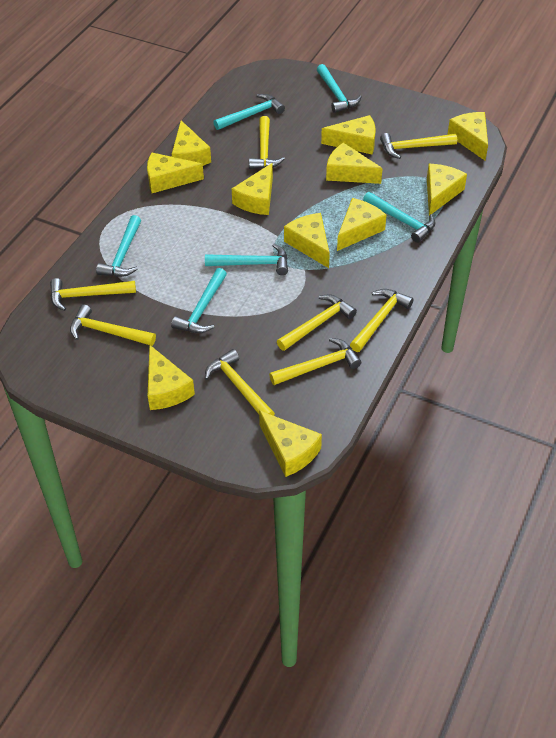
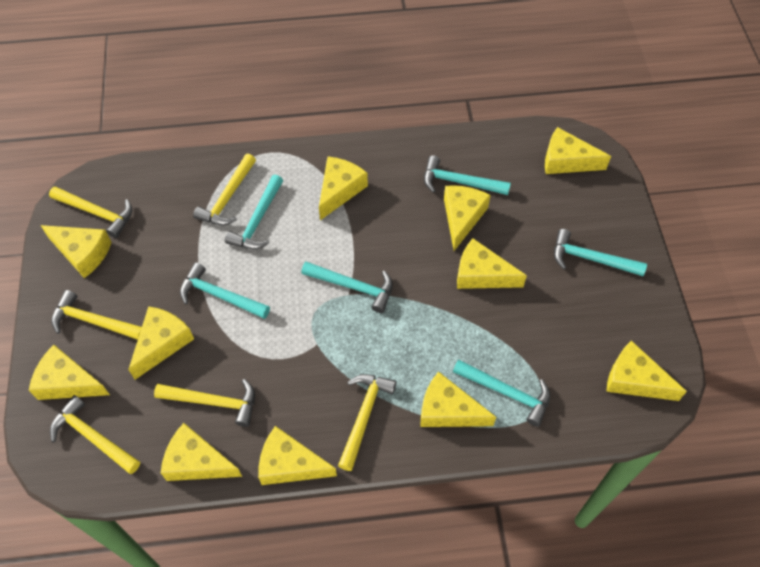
yellow hammer: 8 -> 6

